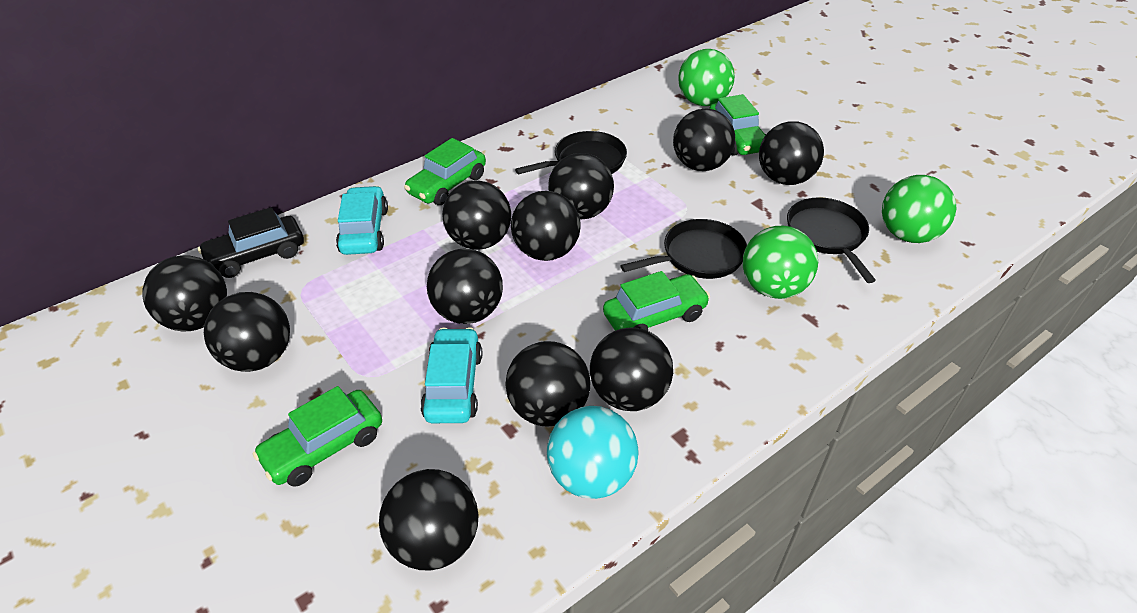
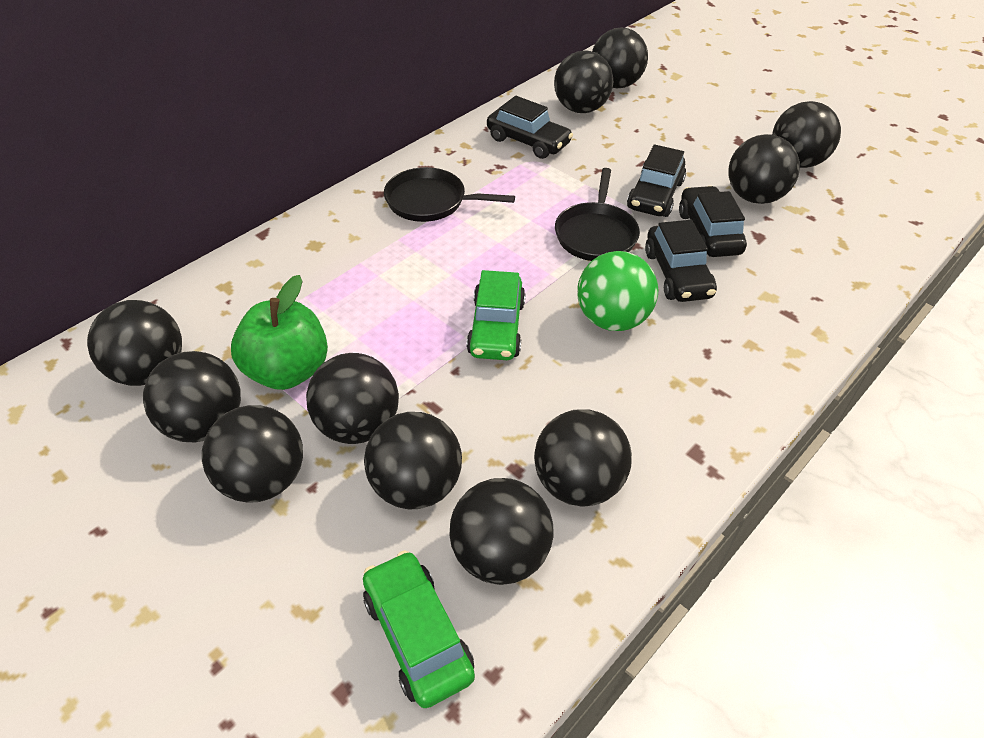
black car: 1 -> 4
black pan: 3 -> 2
green apple: 0 -> 1
green ball: 3 -> 1
green car: 4 -> 2
turquoise ball: 1 -> 0
turquoise car: 2 -> 0

